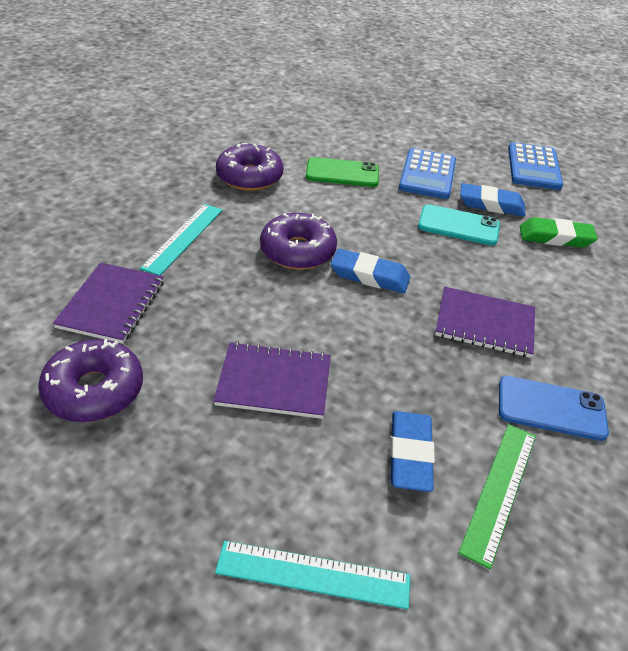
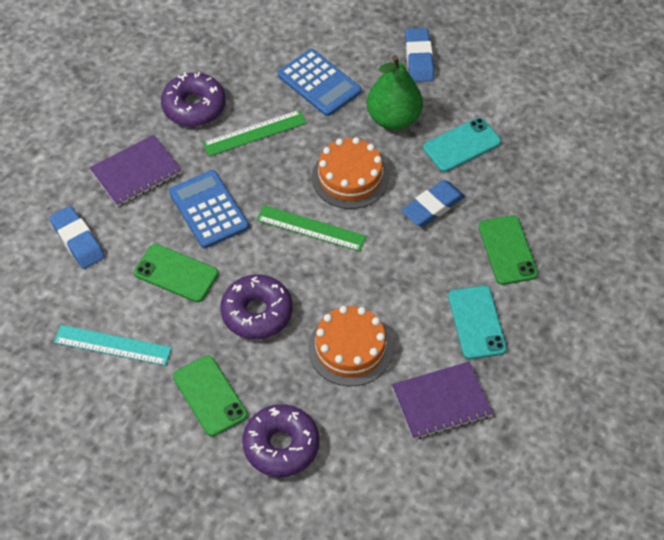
blue phone: 1 -> 0
green eraser: 1 -> 0
green pear: 0 -> 1
green phone: 1 -> 3
green ruler: 1 -> 2
orange cake: 0 -> 2
purple notebook: 3 -> 2
turquoise phone: 1 -> 2
turquoise ruler: 2 -> 1

